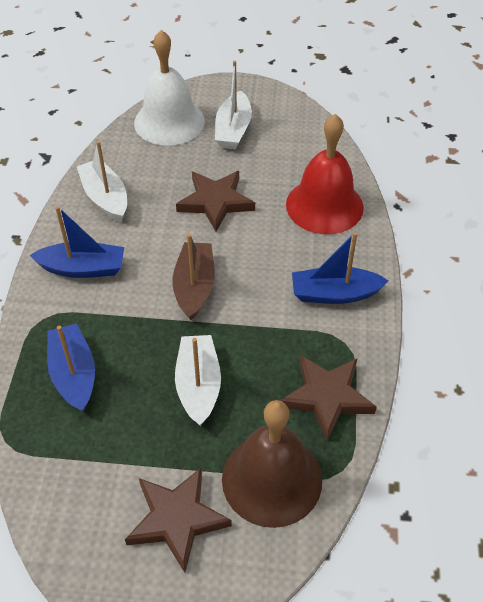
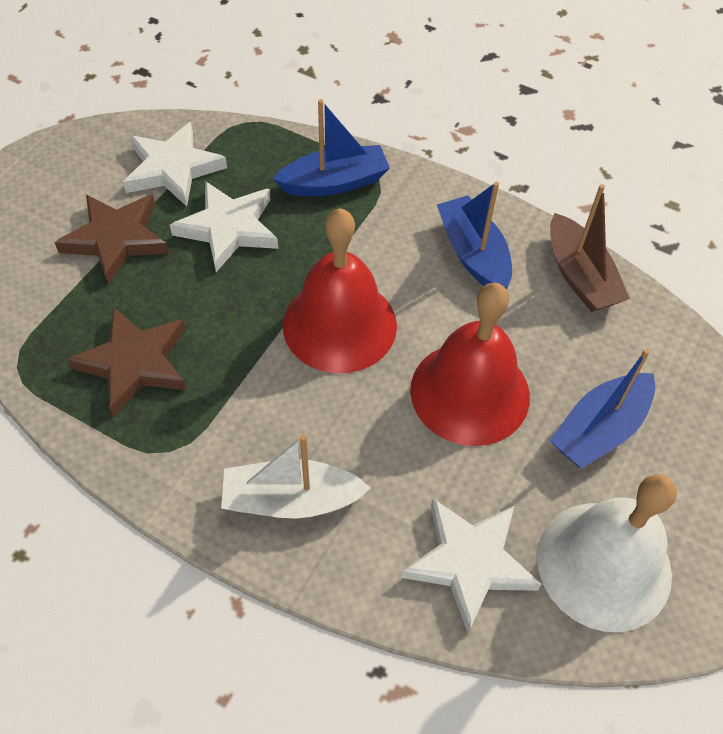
brown bell: 1 -> 0
brown star: 3 -> 2
red bell: 1 -> 2
white boat: 3 -> 1
white star: 0 -> 3

